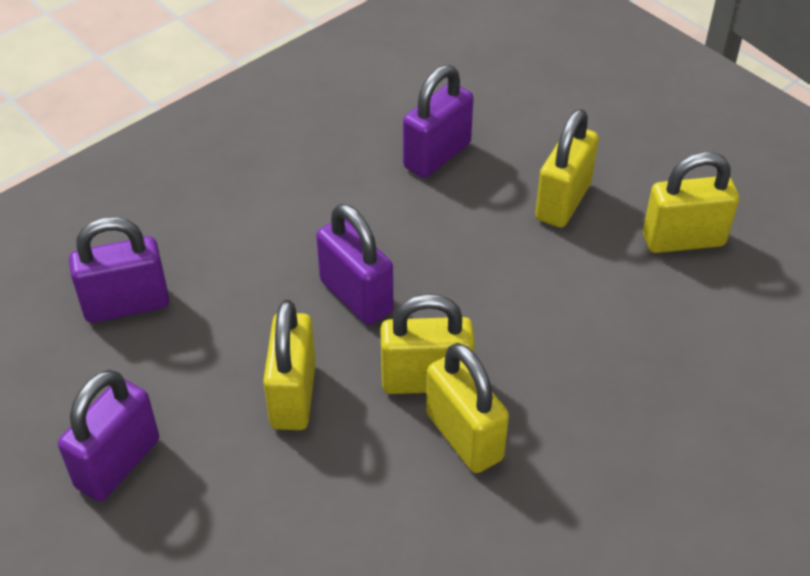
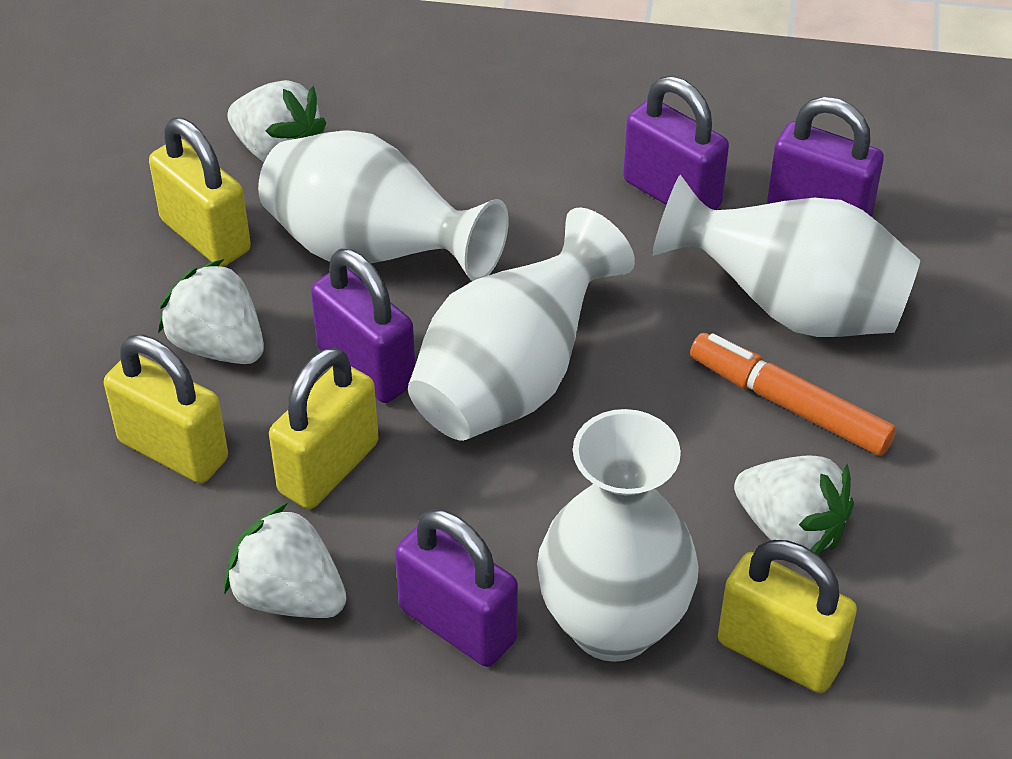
orange marker: 0 -> 1
white strawberry: 0 -> 4
white vase: 0 -> 4
yellow padlock: 5 -> 4

